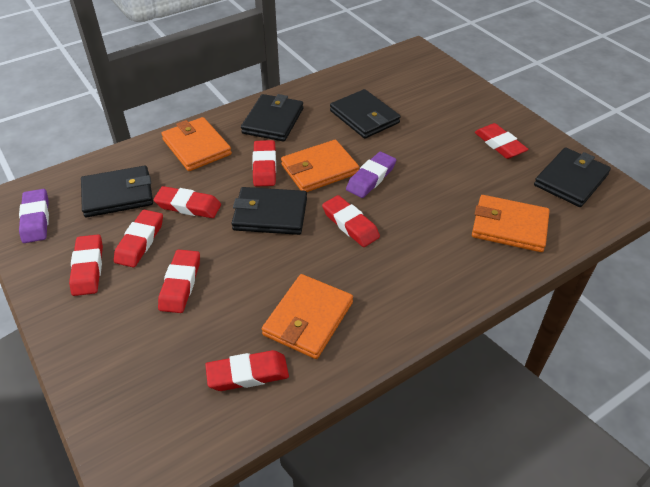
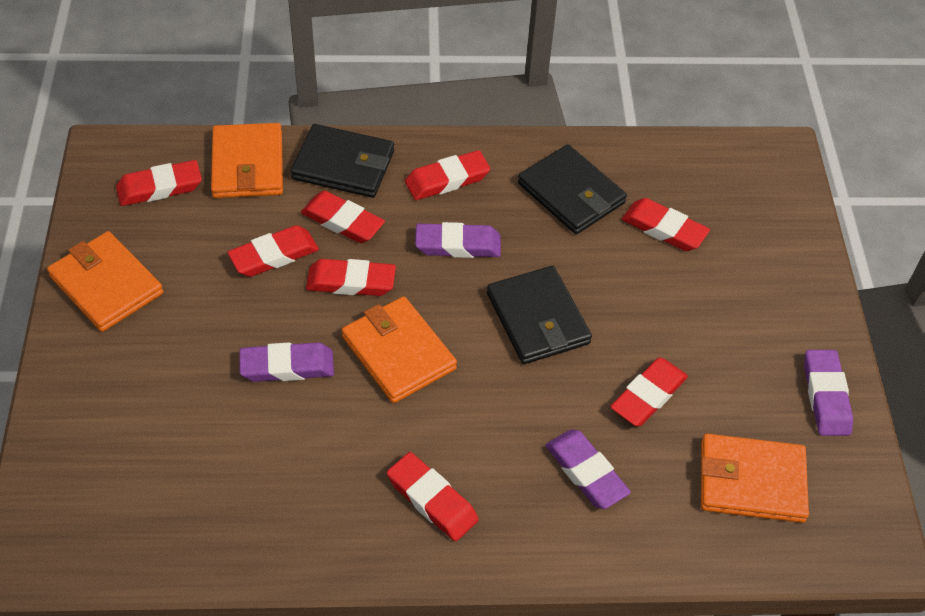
black wallet: 5 -> 3
purple eraser: 2 -> 4

